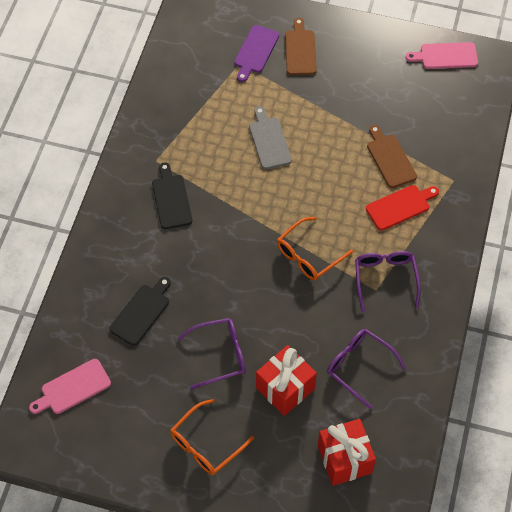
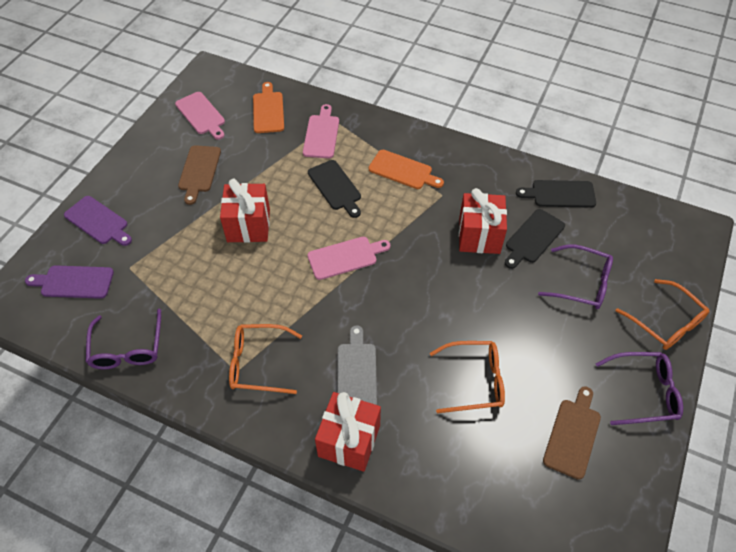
black cutting board: 2 -> 3
orange cutting board: 0 -> 2
orange glasses: 2 -> 3
pink cutting board: 2 -> 3
purple cutting board: 1 -> 2
red cutting board: 1 -> 0
red gift: 2 -> 3

